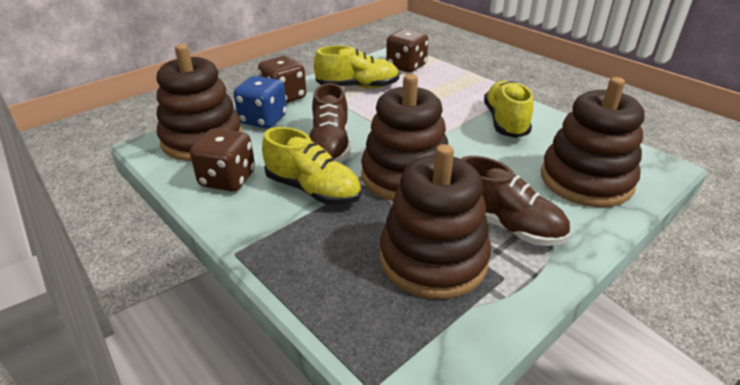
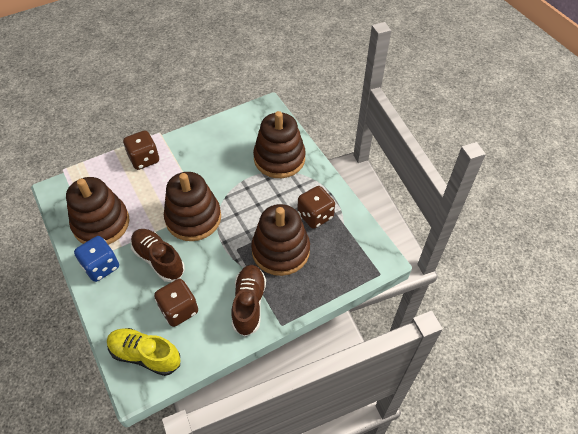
yellow shoe: 3 -> 1

